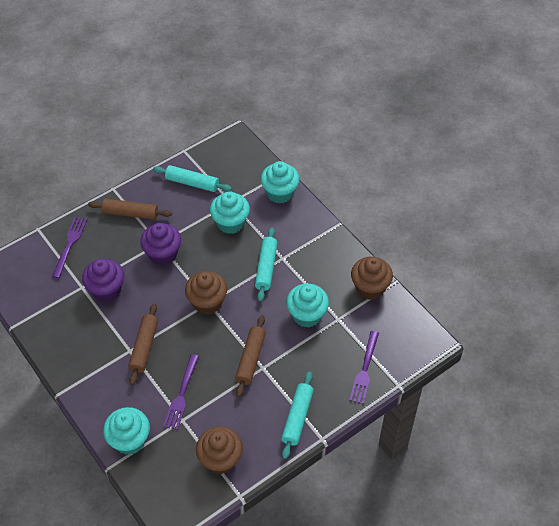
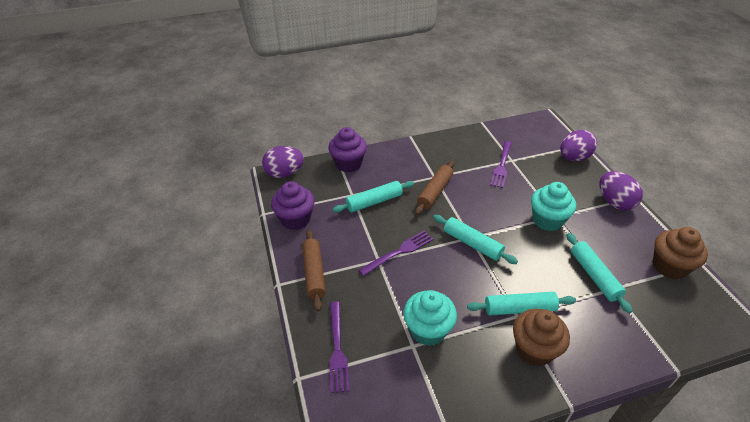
brown cupcake: 3 -> 2
brown rolling pin: 3 -> 2
purple egg: 0 -> 3
turquoise cupcake: 4 -> 2
turquoise rolling pin: 3 -> 4

